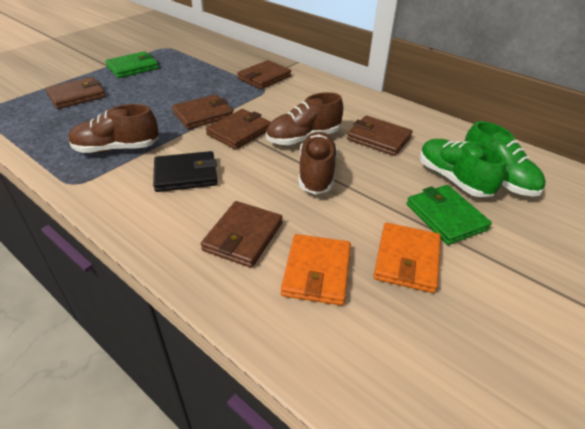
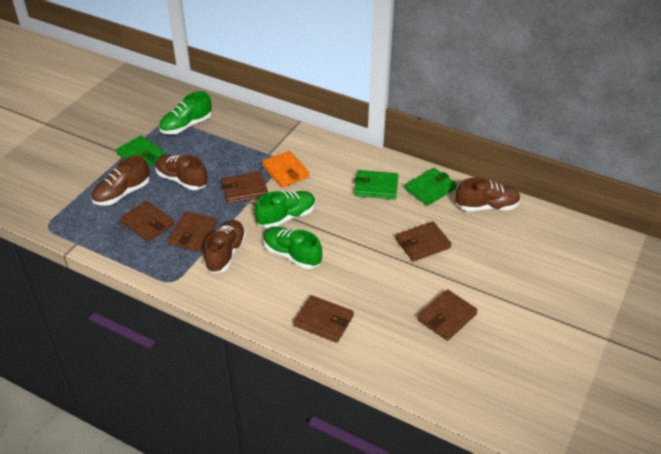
black wallet: 1 -> 0
brown shoe: 3 -> 4
green shoe: 2 -> 3
green wallet: 2 -> 3
orange wallet: 2 -> 1

